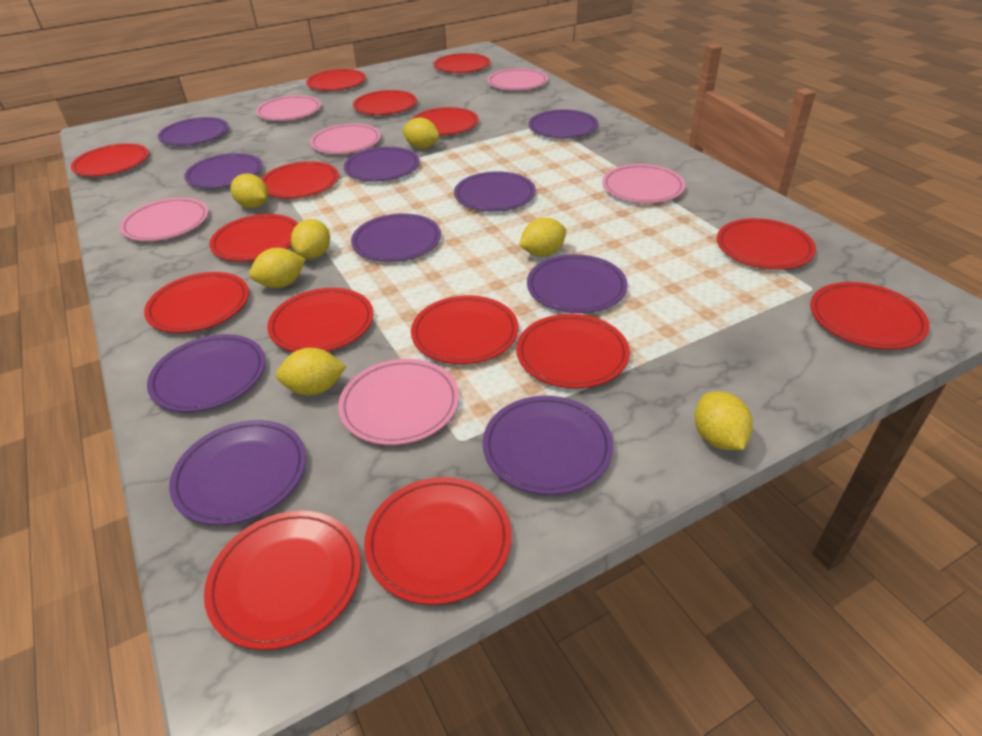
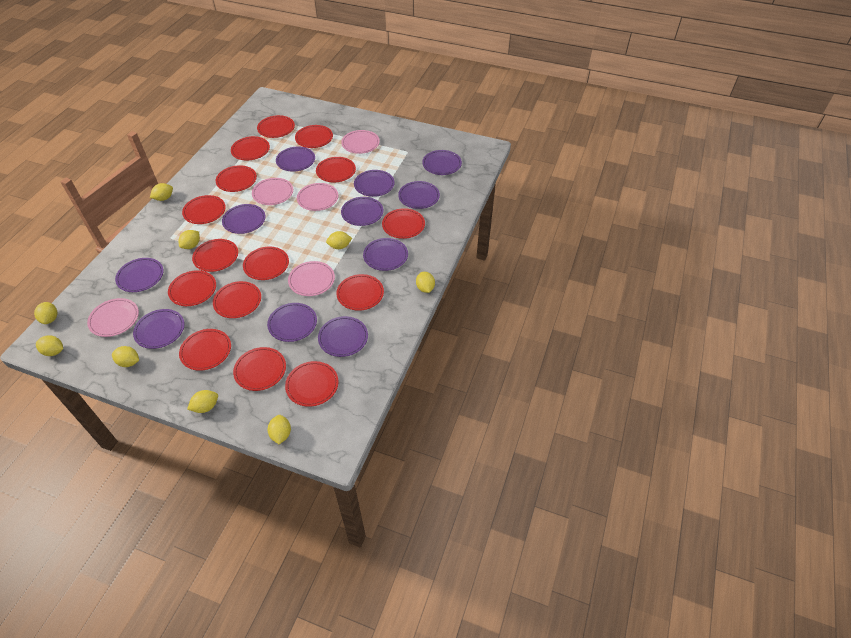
pink plate: 6 -> 5
purple plate: 10 -> 11
yellow lemon: 7 -> 9

